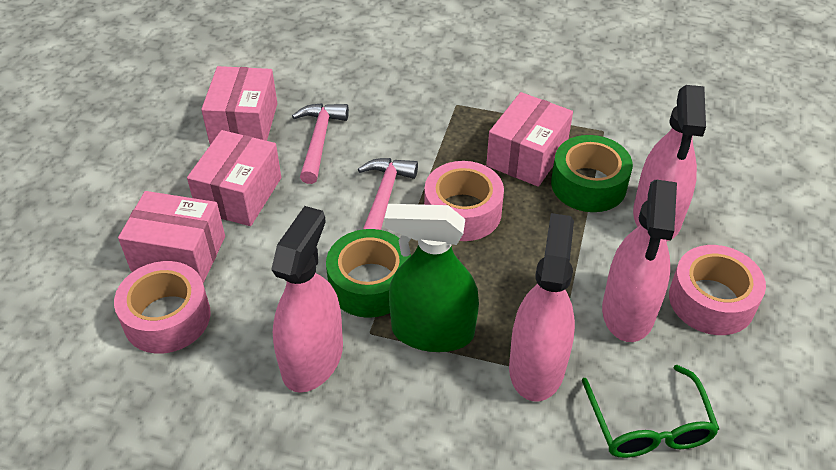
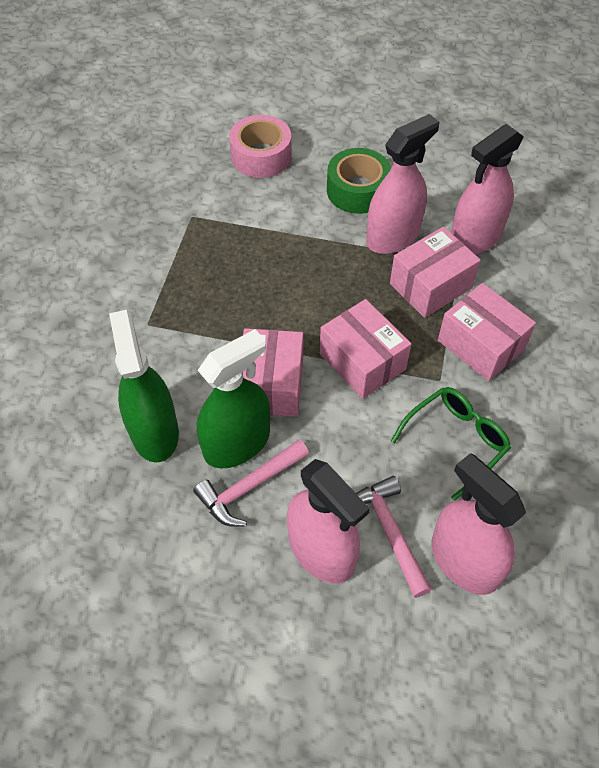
green spray bottle: 1 -> 2
green tape: 2 -> 1
pink tape: 3 -> 1

